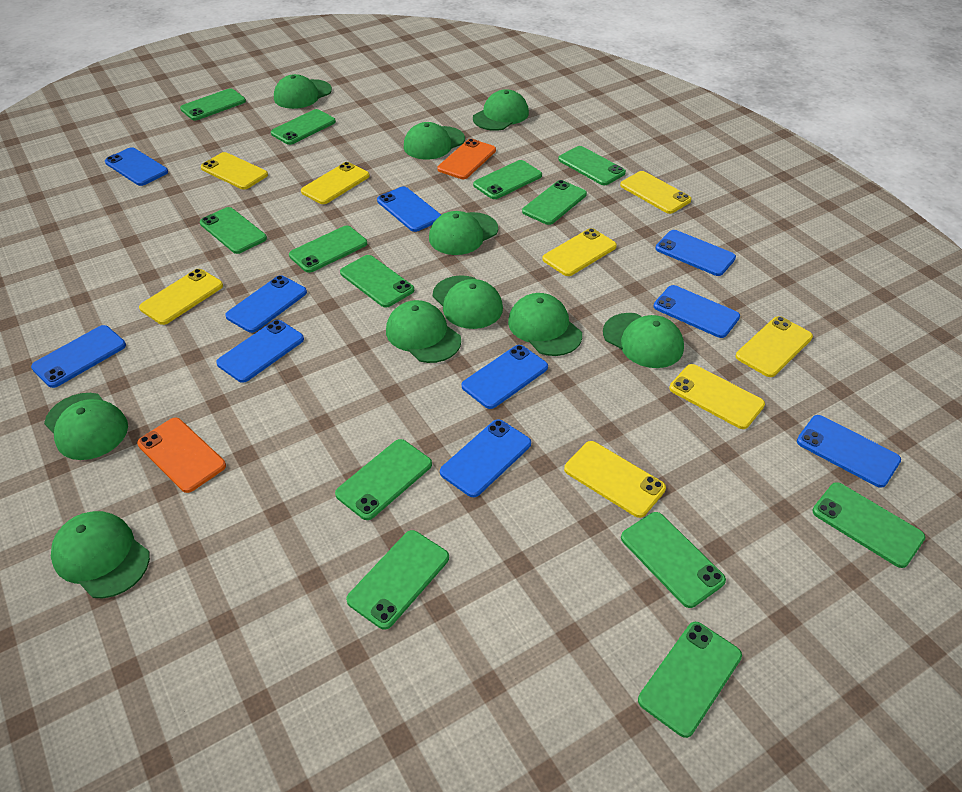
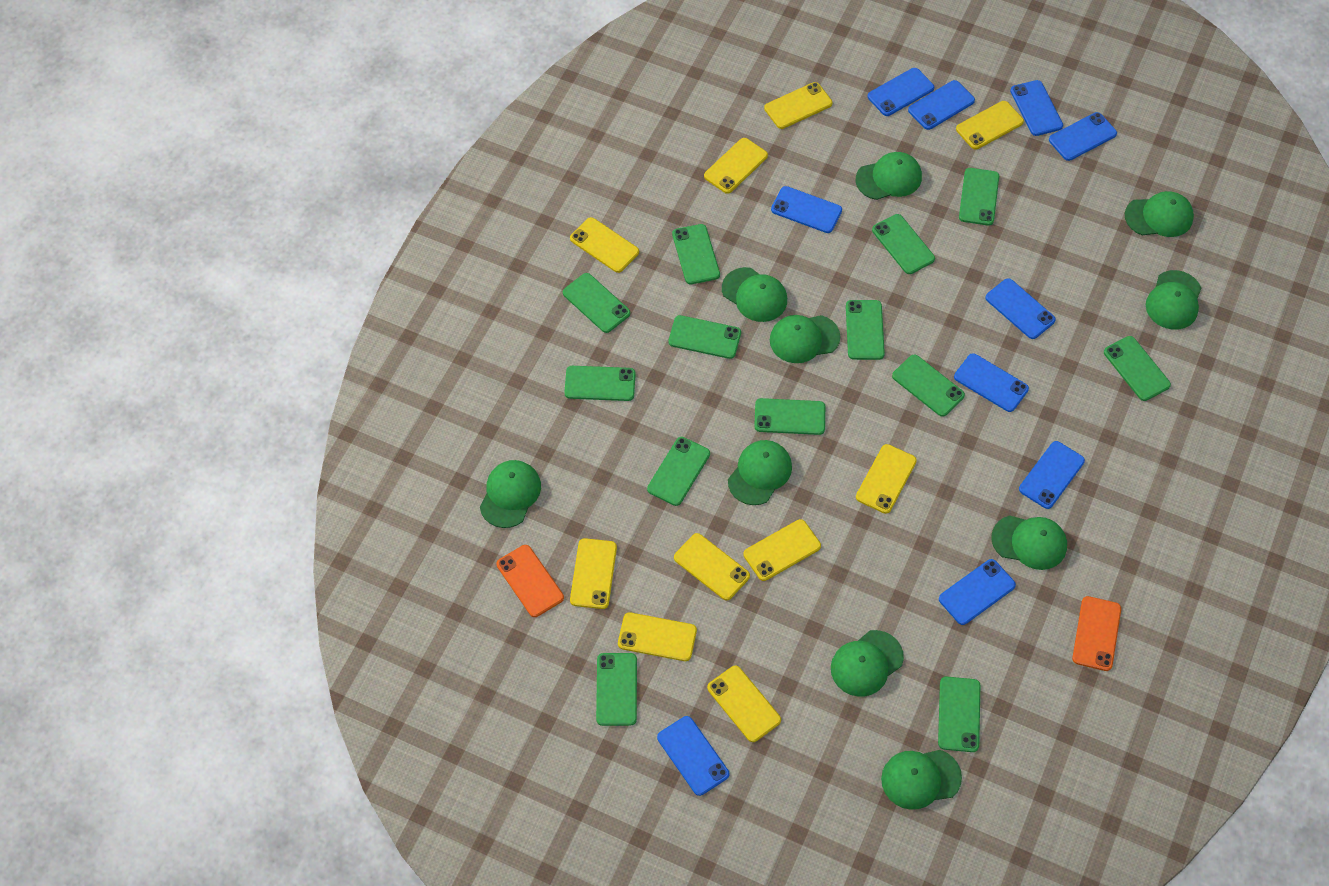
yellow phone: 8 -> 10

